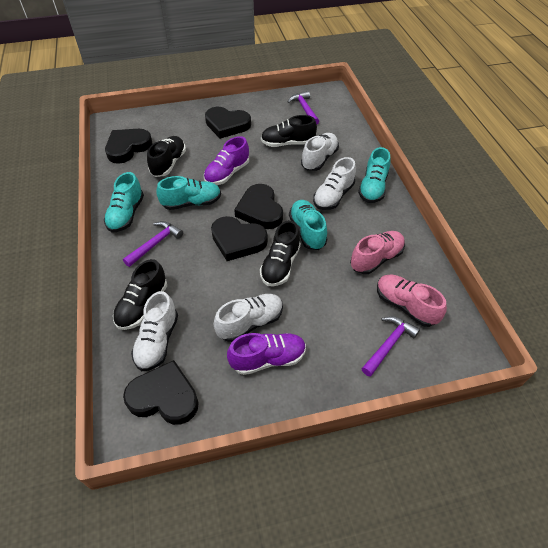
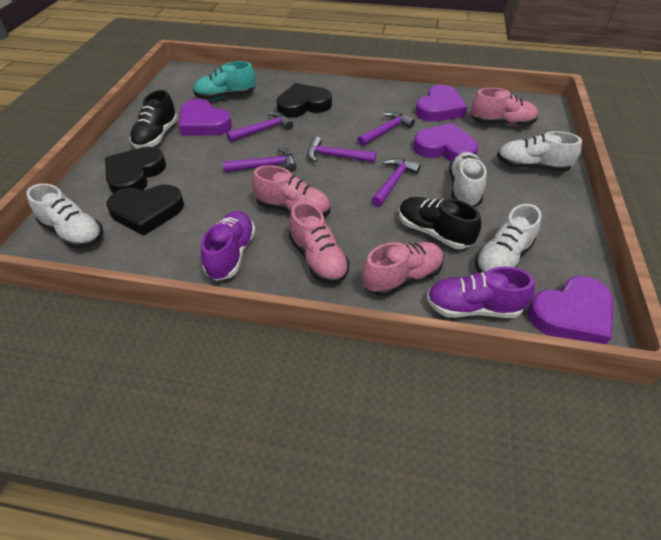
black heart: 5 -> 3
black shoe: 4 -> 2
pink shoe: 2 -> 4
purple hammer: 3 -> 5
purple heart: 0 -> 4
turquoise shoe: 4 -> 1

